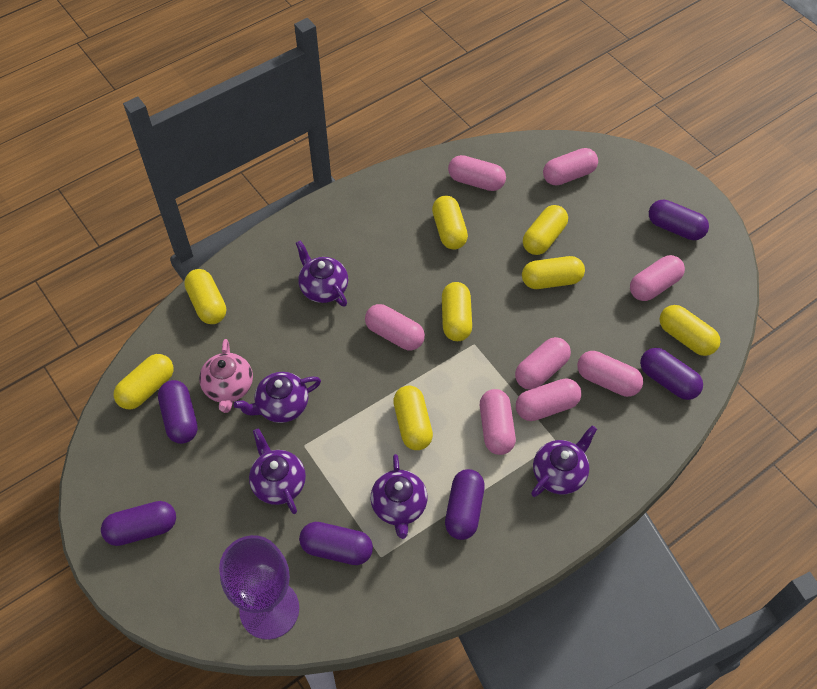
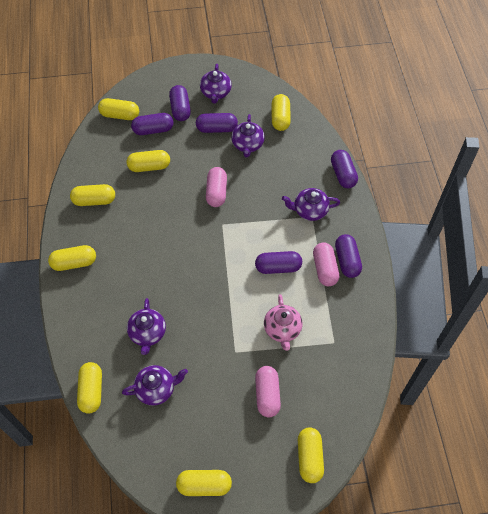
pink capsule: 8 -> 3
purple goblet: 1 -> 0

